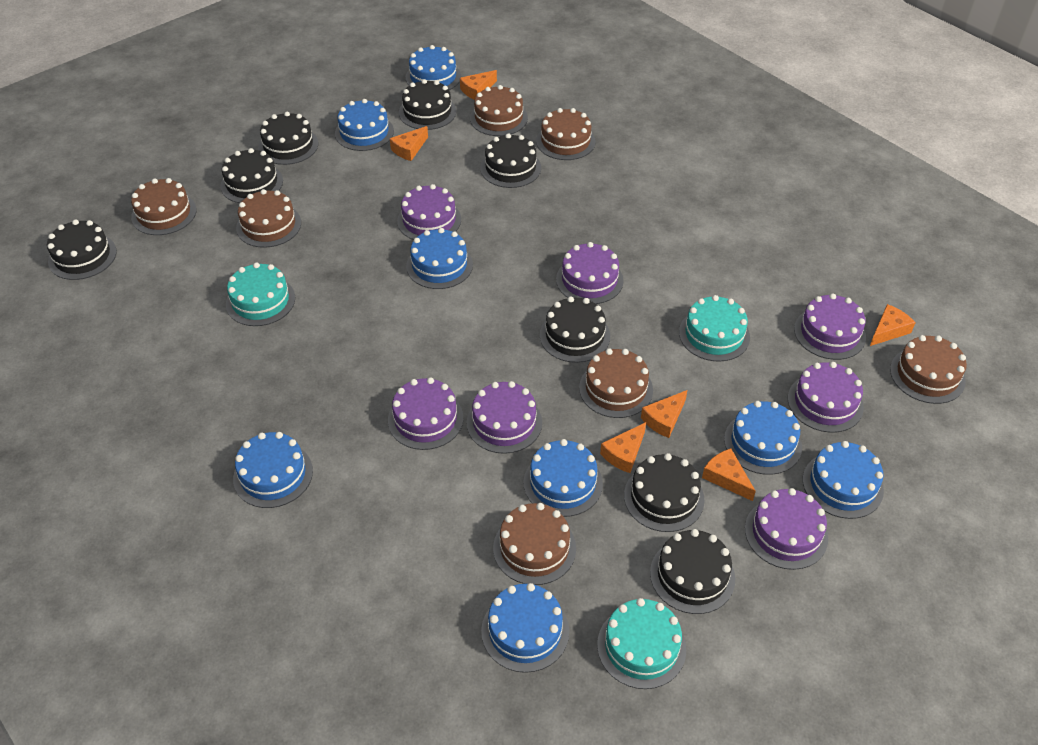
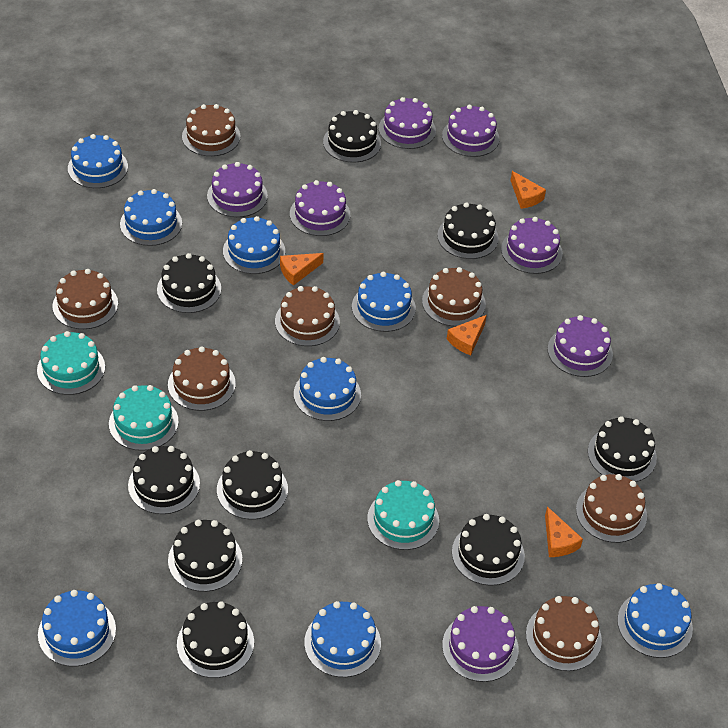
black cake: 8 -> 9
orange cheese: 6 -> 4

